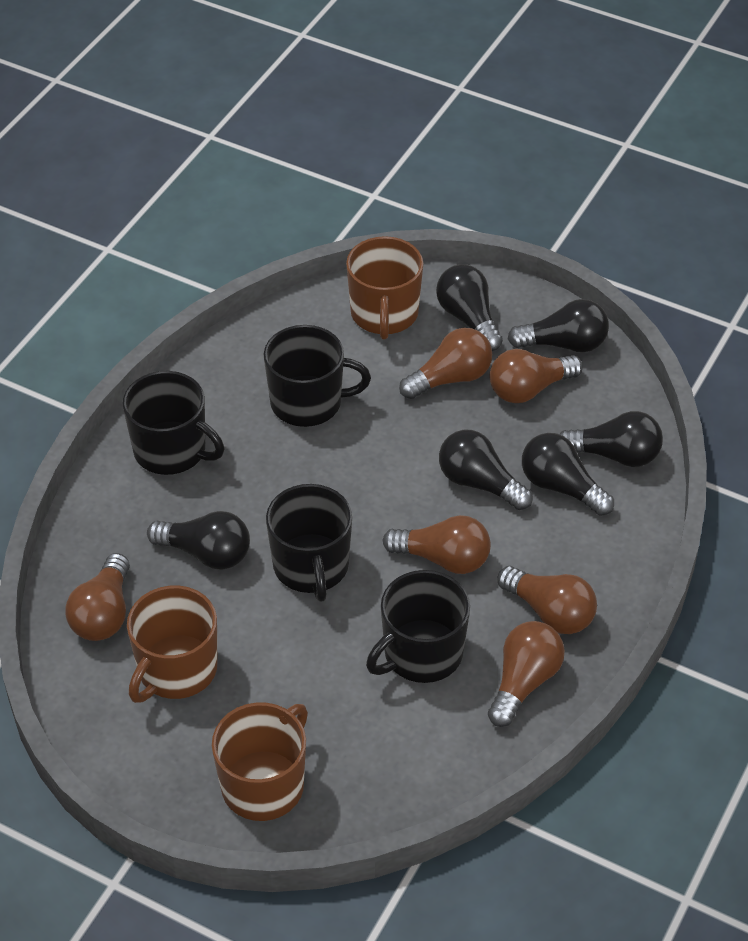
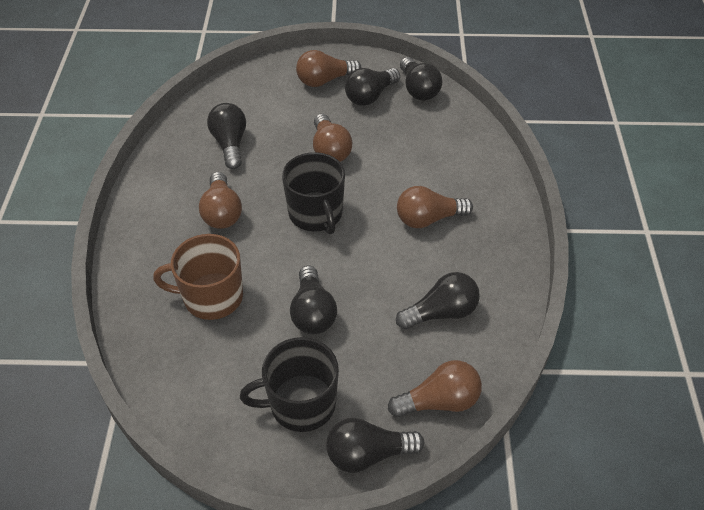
black mug: 4 -> 2
brown light bulb: 6 -> 5
brown mug: 3 -> 1

